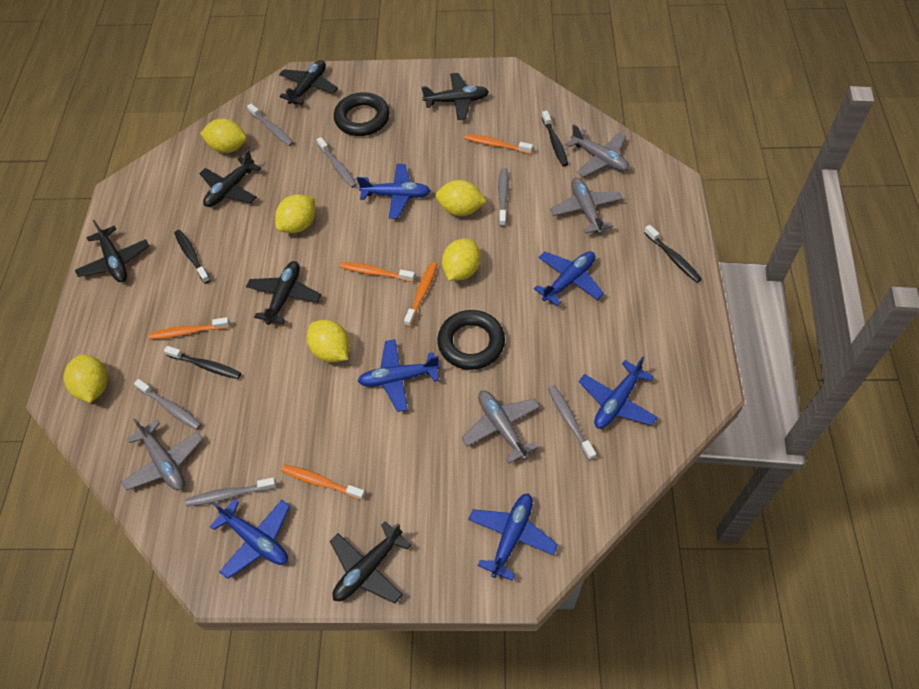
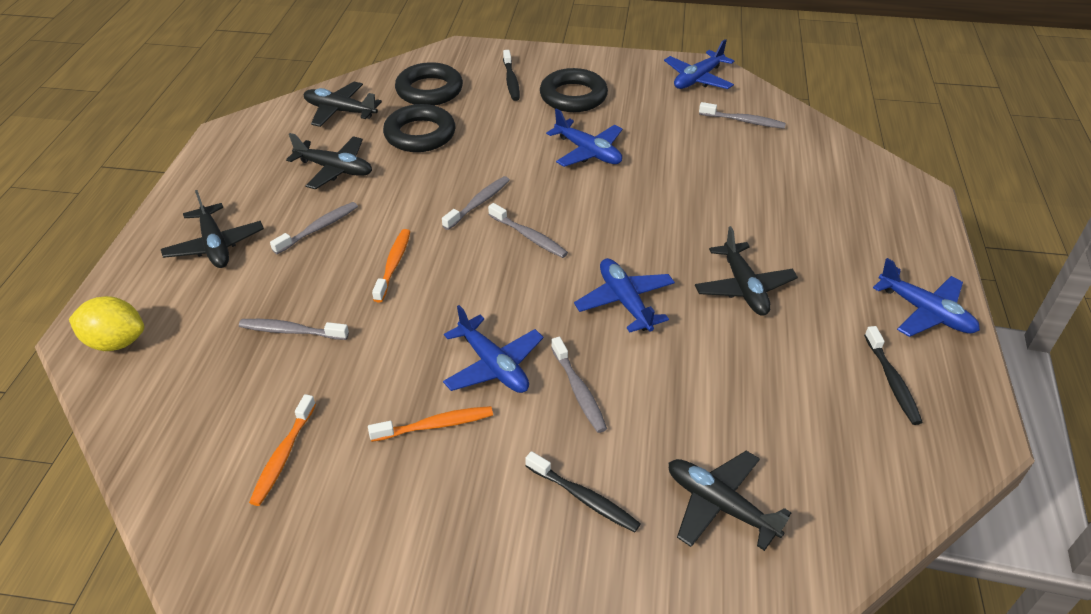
black plane: 6 -> 5
black ring: 2 -> 3
black toothbrush: 4 -> 3
blue plane: 6 -> 5
grey plane: 4 -> 0
orange toothbrush: 5 -> 3
yellow lemon: 6 -> 1

